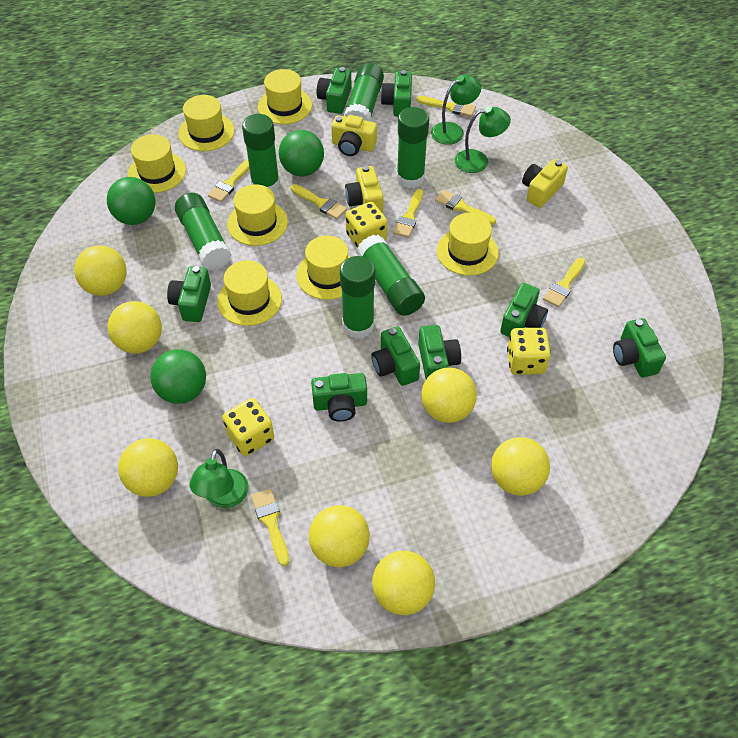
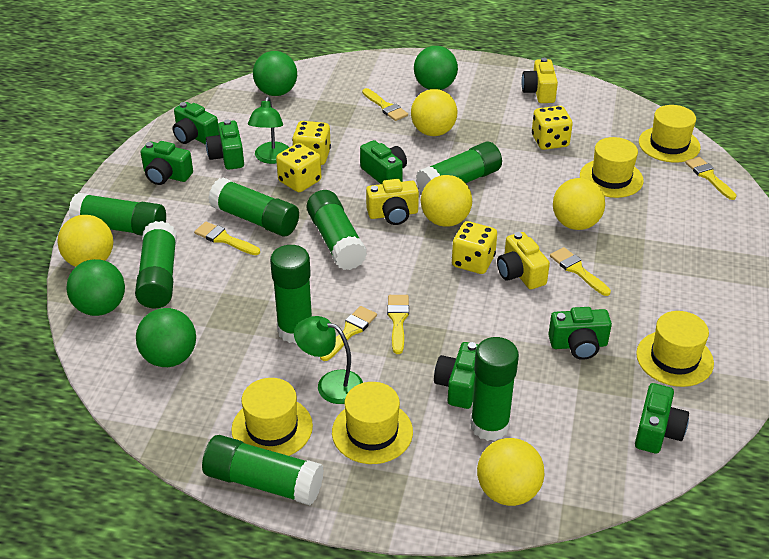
green ball: 3 -> 4
green camera: 8 -> 7
green glue stick: 6 -> 8
green lamp: 3 -> 2
yellow ball: 7 -> 5
yellow brush: 7 -> 6
yellow dice: 3 -> 4
yellow hat: 7 -> 5

